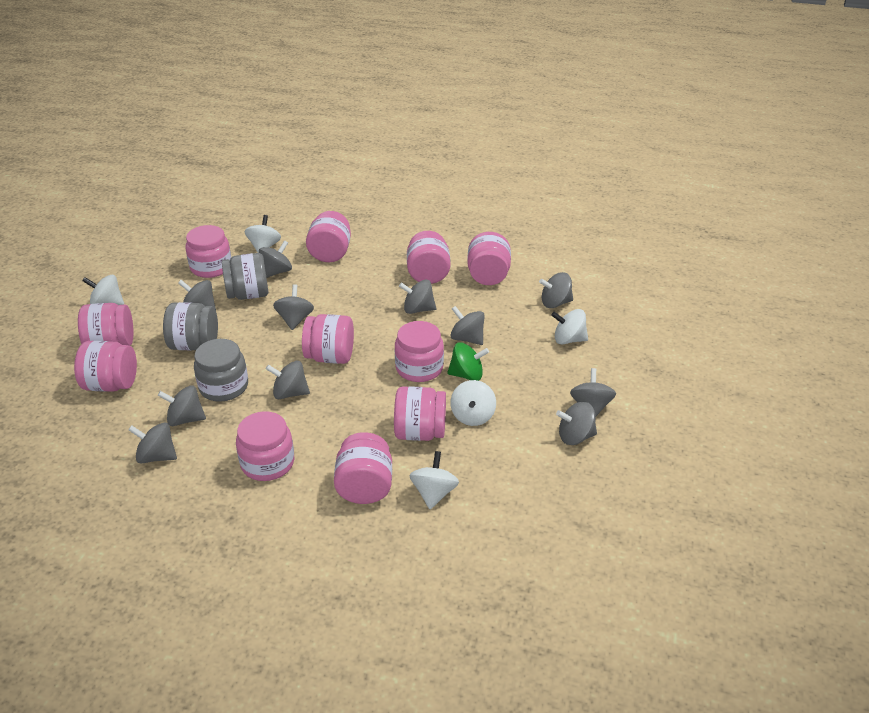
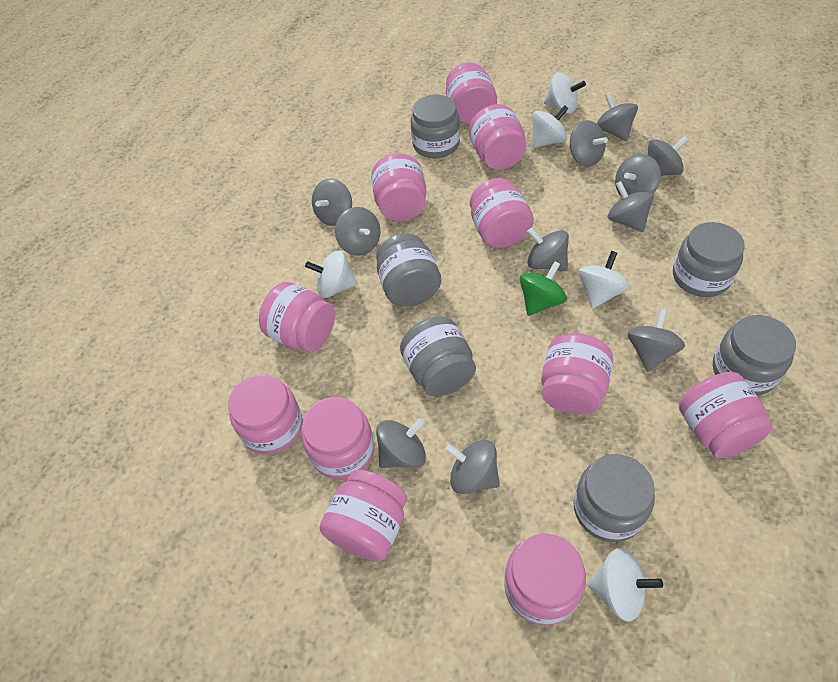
grey jar: 3 -> 6

